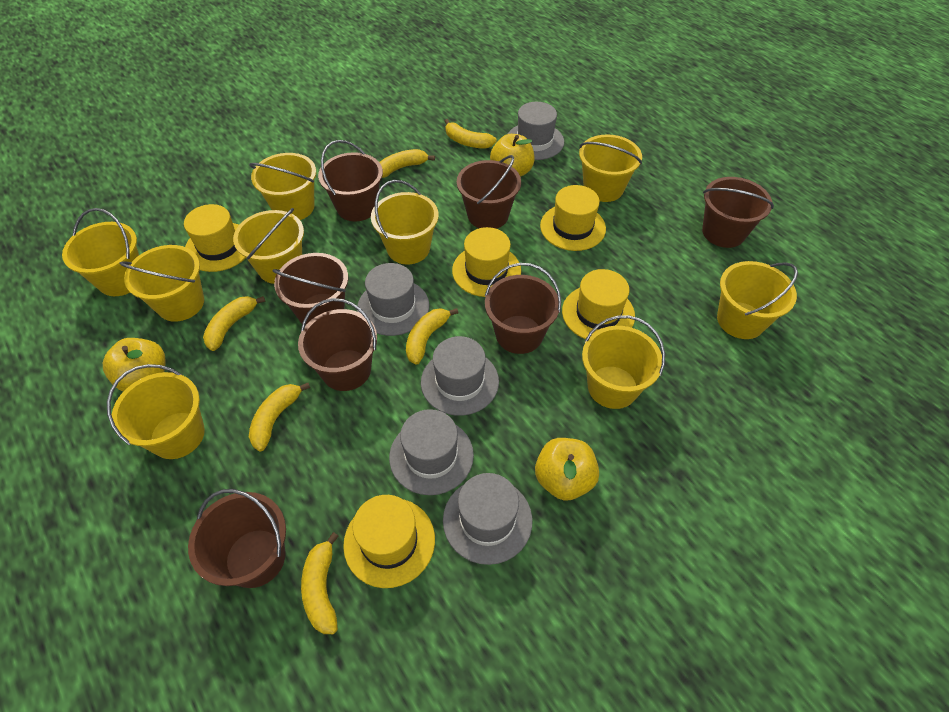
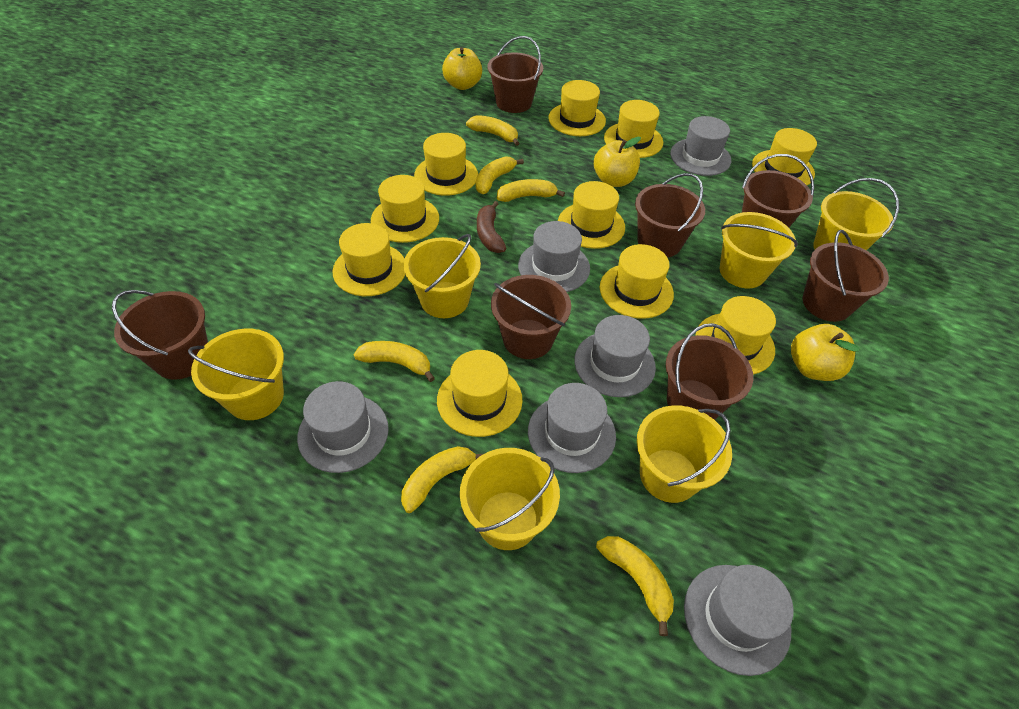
brown banana: 0 -> 1
grey hat: 5 -> 6
yellow bucket: 9 -> 6
yellow hat: 5 -> 10

